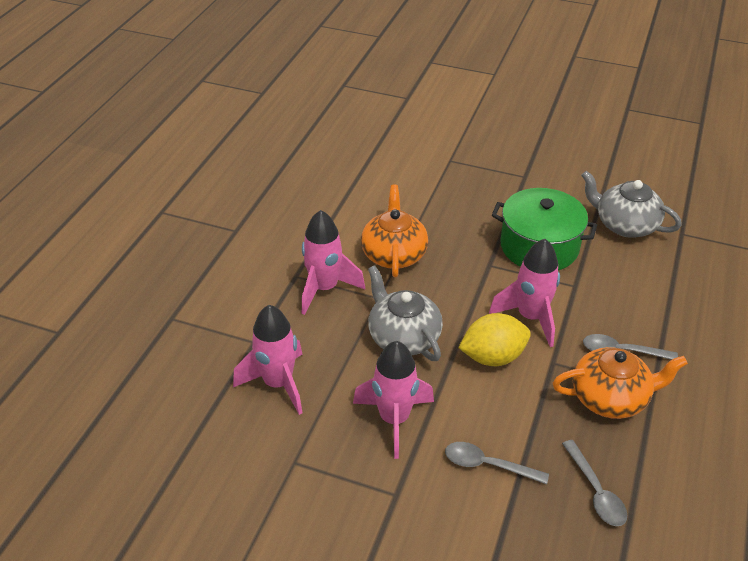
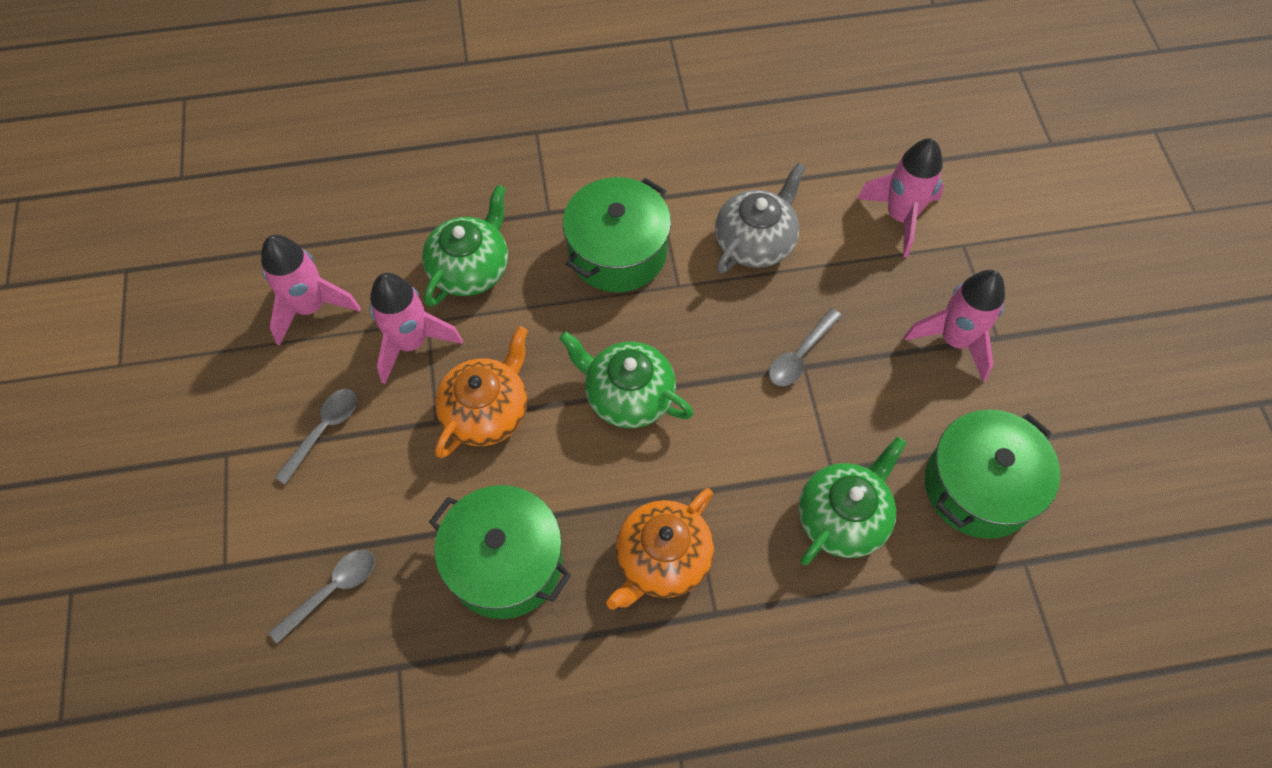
green pot: 1 -> 3
green teapot: 0 -> 3
grey teapot: 2 -> 1
yellow lemon: 1 -> 0

